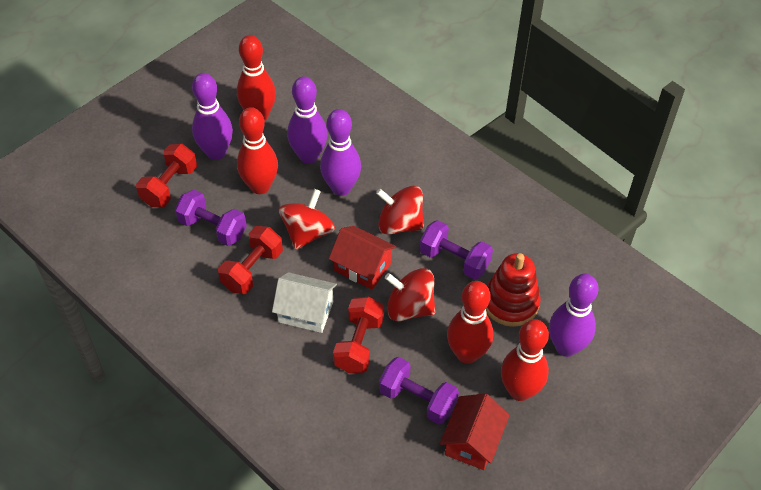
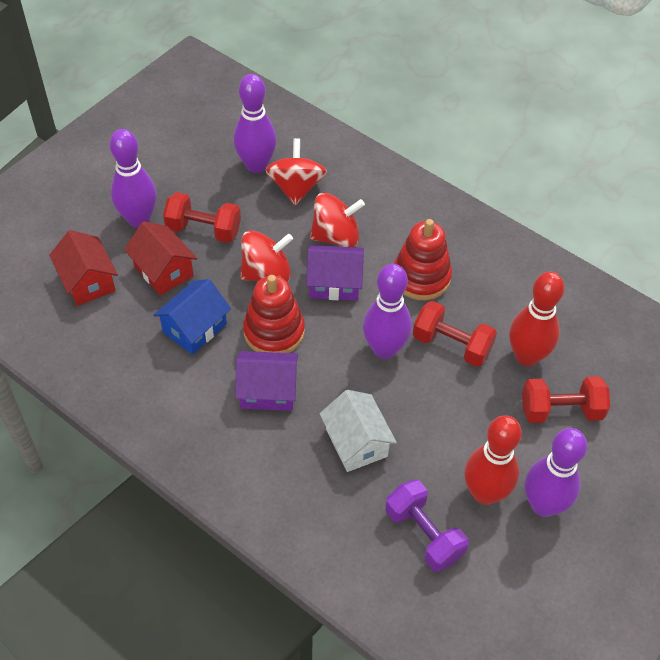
blue house: 0 -> 1
purple dumbbell: 3 -> 1
purple house: 0 -> 2
red bowling pin: 4 -> 2
red stacking toy: 1 -> 2

